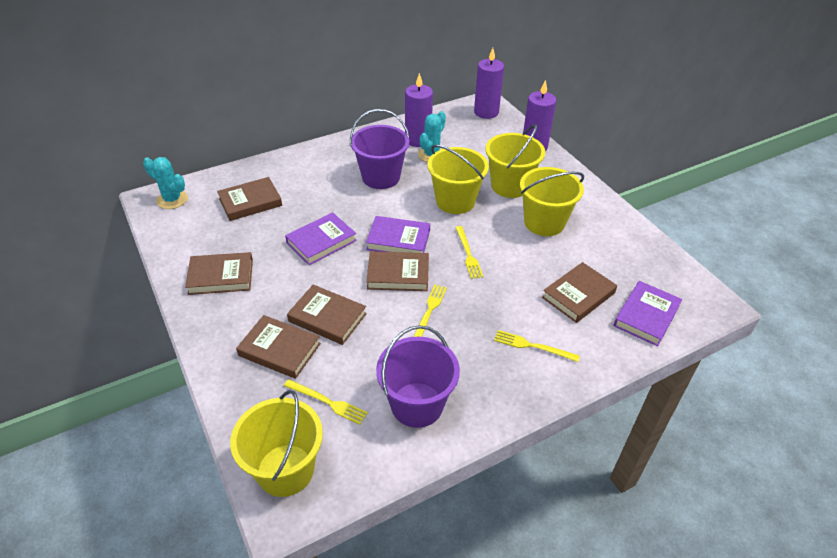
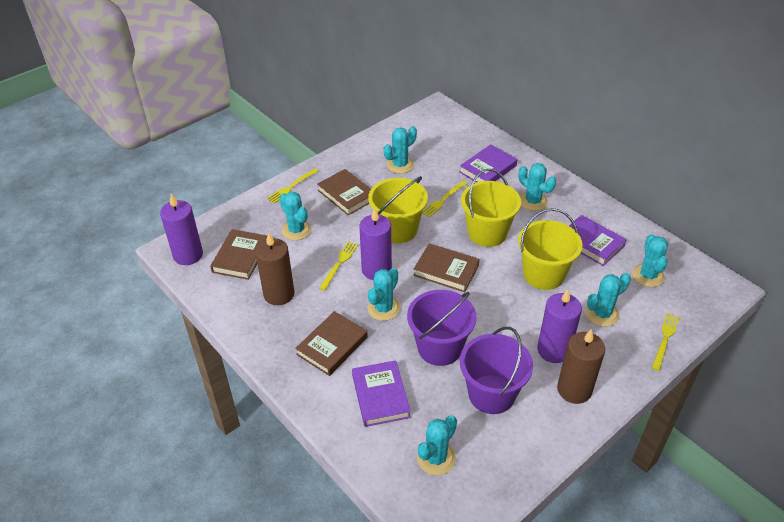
brown book: 6 -> 4
brown candle: 0 -> 2
turquoise cactus: 2 -> 7
yellow bucket: 4 -> 3

